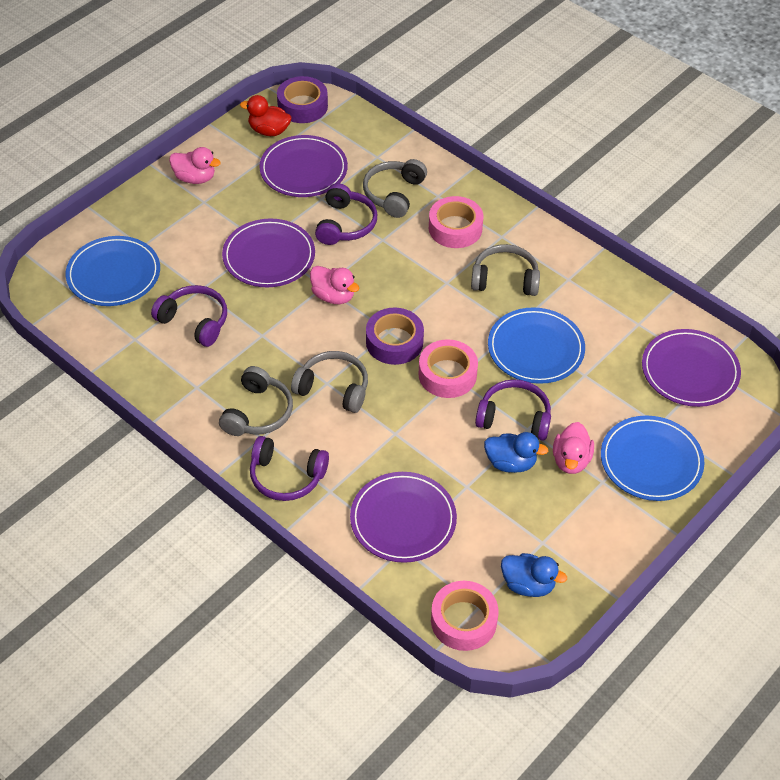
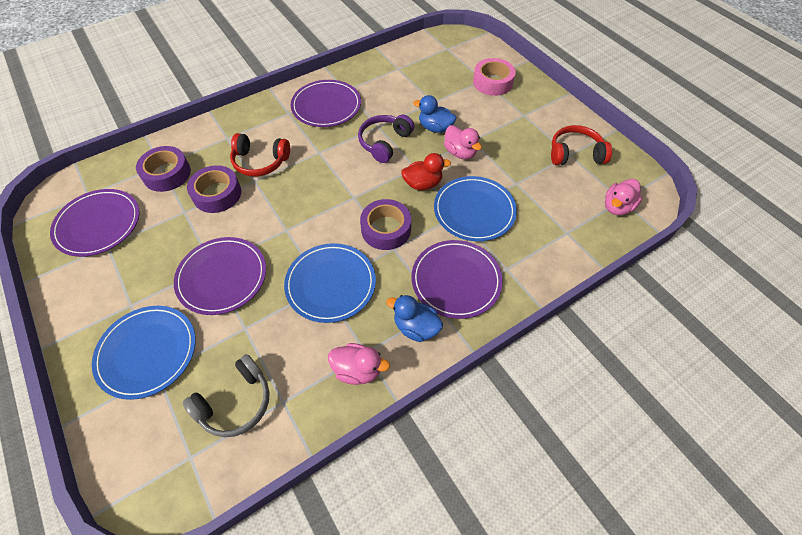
grey headphones: 4 -> 1
pink tape: 3 -> 1
purple headphones: 4 -> 1
purple tape: 2 -> 3
red headphones: 0 -> 2

